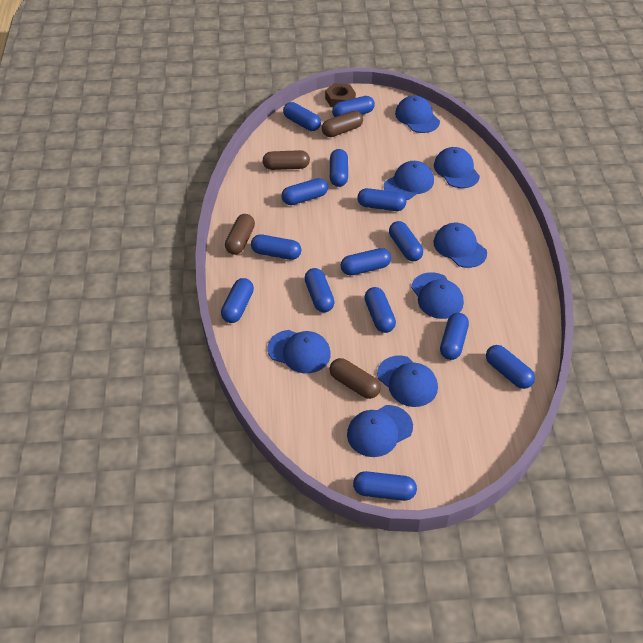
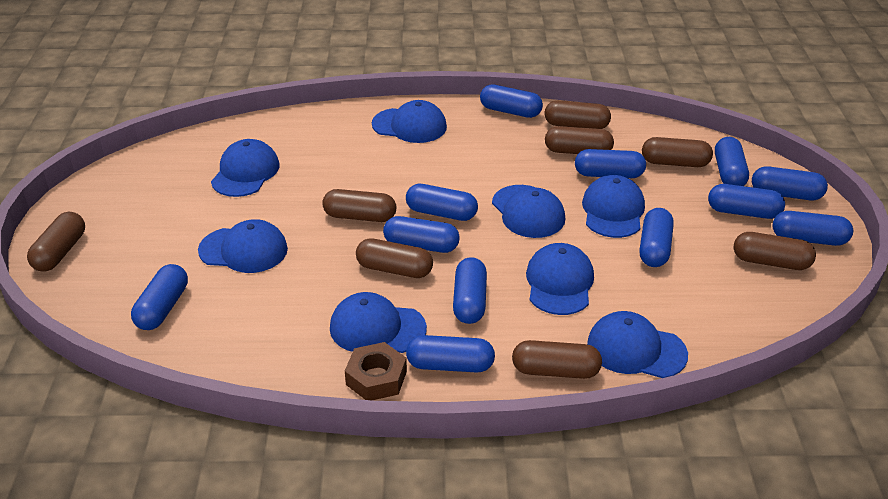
blue capsule: 14 -> 12
brown capsule: 4 -> 8

